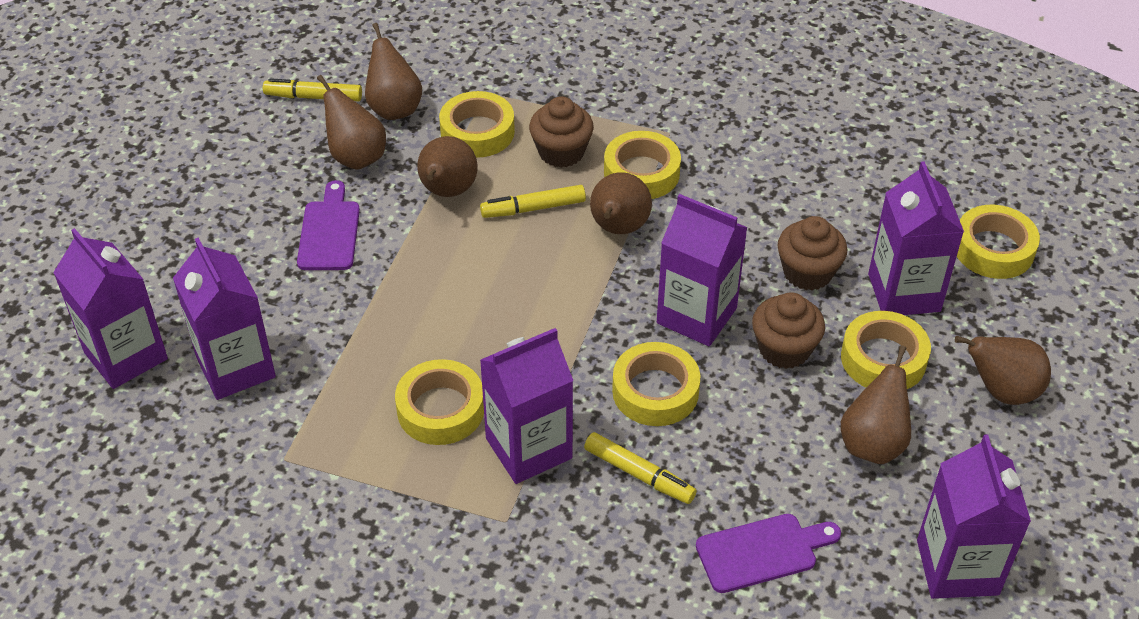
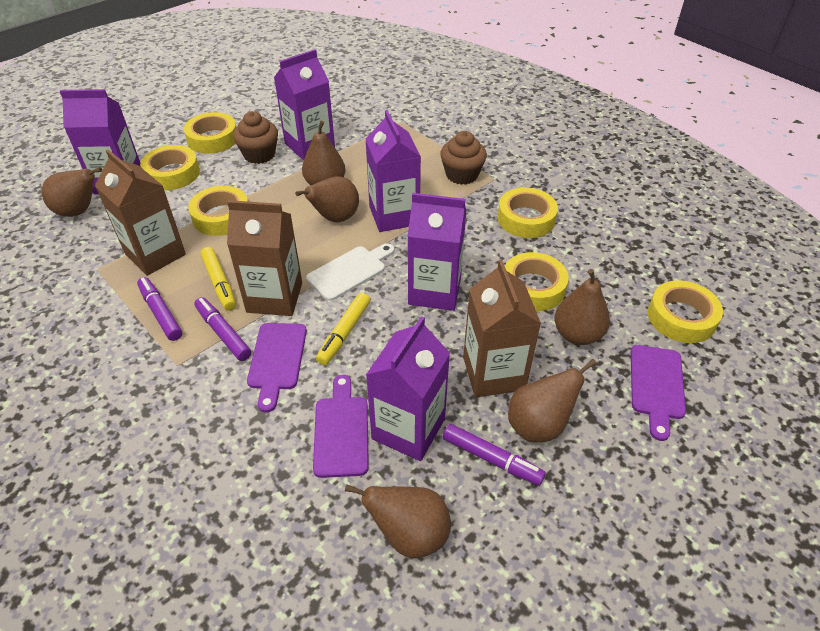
brown carton: 0 -> 3
brown cupcake: 3 -> 2
purple carton: 6 -> 5
purple cutting board: 2 -> 3
purple marker: 0 -> 3
white cutting board: 0 -> 1
yellow marker: 3 -> 2

